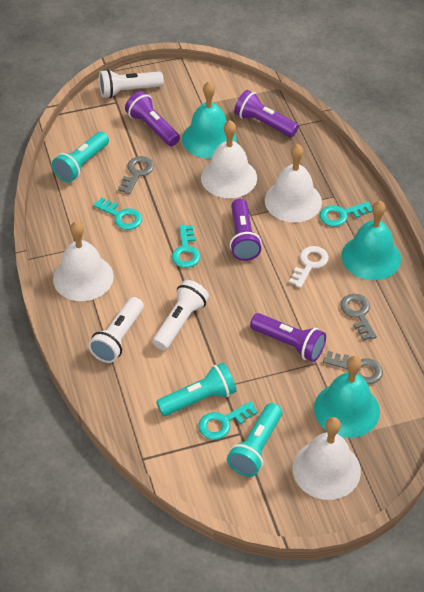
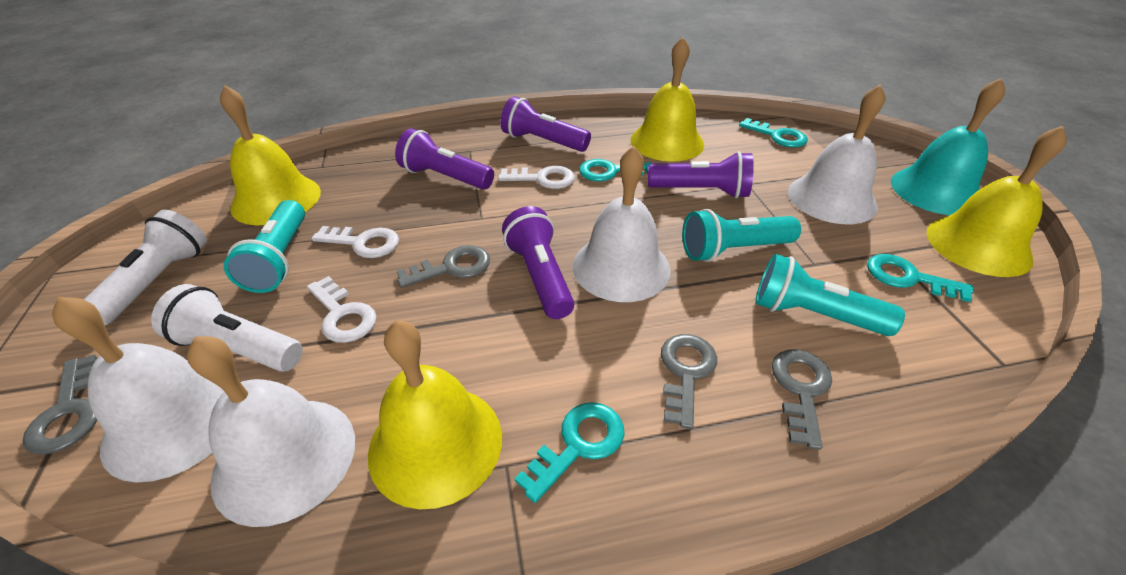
grey key: 3 -> 4
turquoise bell: 3 -> 1
white flashlight: 3 -> 2
white key: 1 -> 3
yellow bell: 0 -> 4

